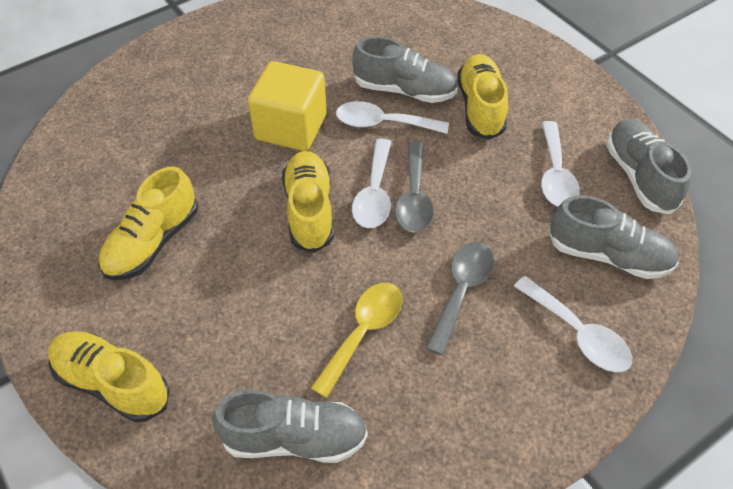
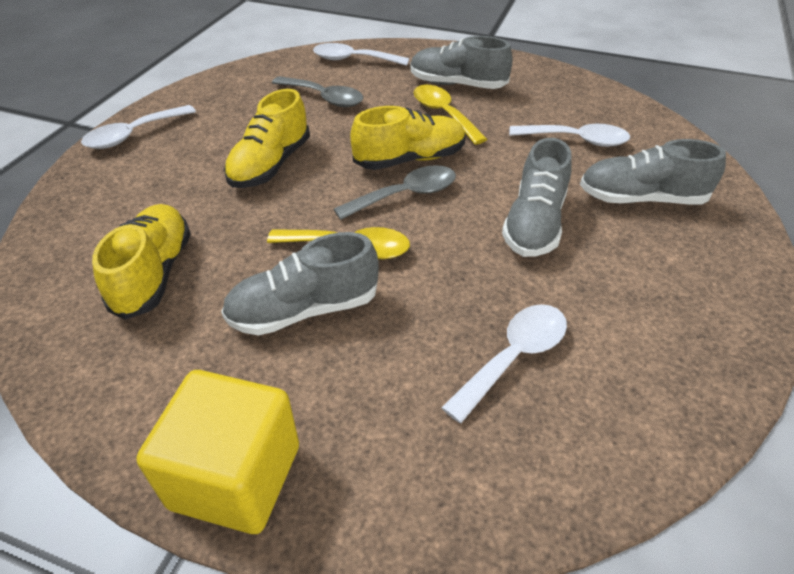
yellow shoe: 4 -> 3
yellow spoon: 1 -> 2

